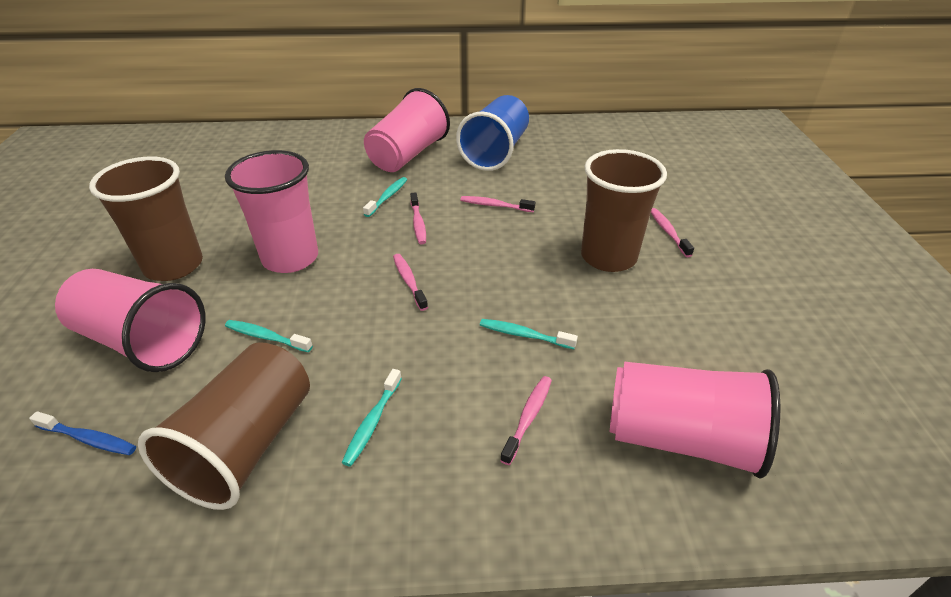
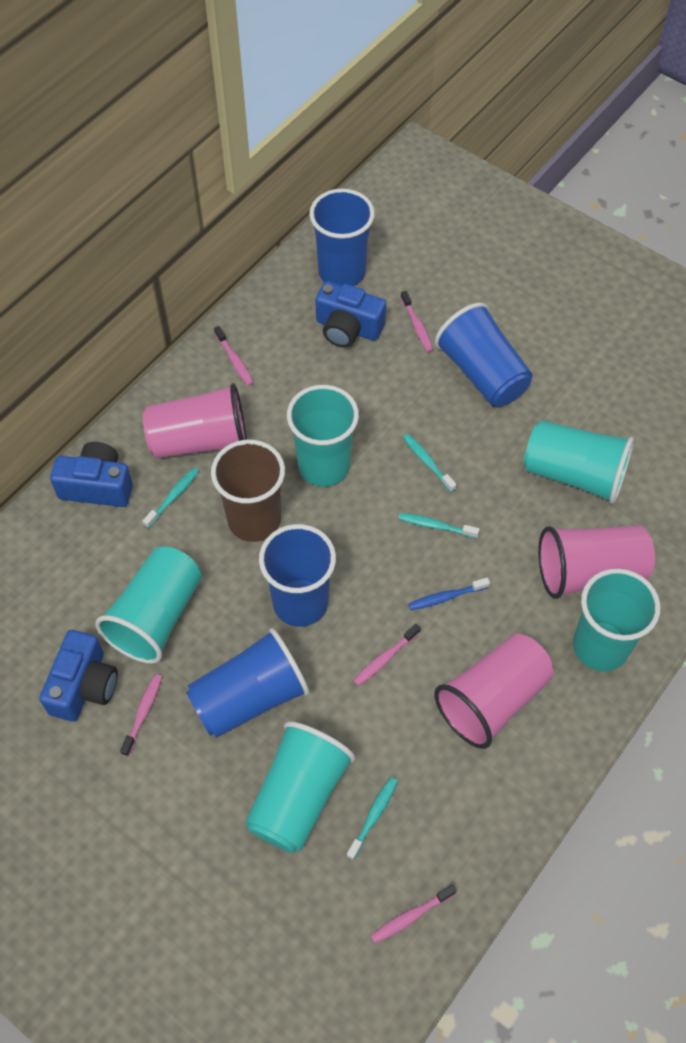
blue camera: 0 -> 3
blue cup: 1 -> 4
brown cup: 3 -> 1
pink cup: 4 -> 3
turquoise cup: 0 -> 5

